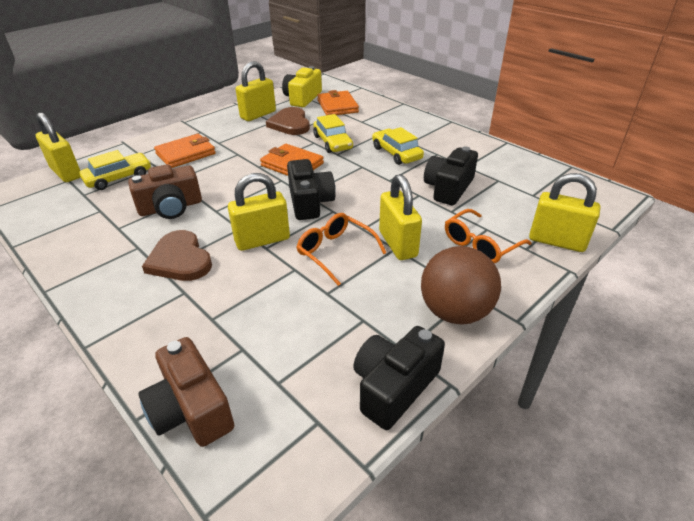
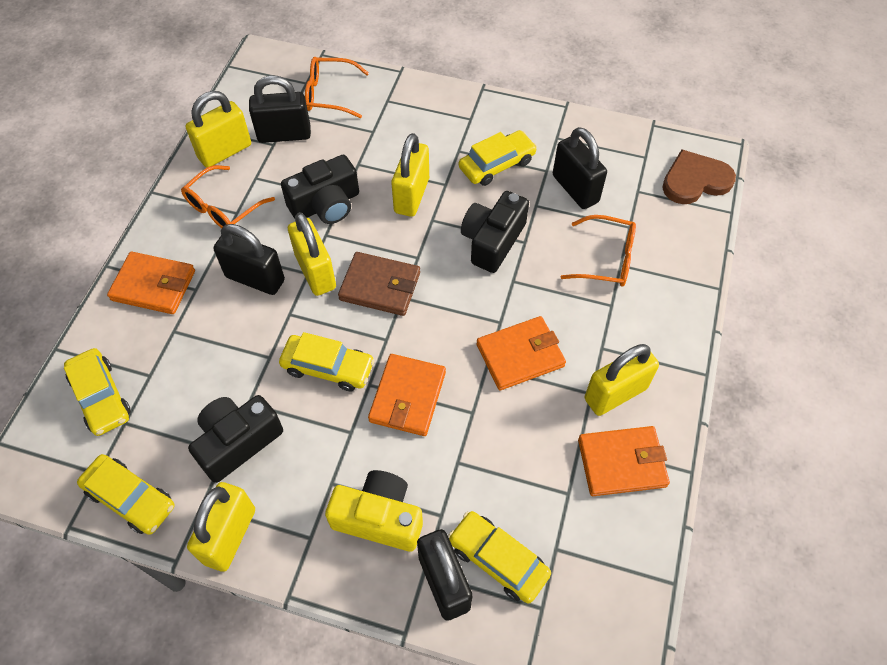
black padlock: 0 -> 4
brown ball: 1 -> 0
brown camera: 2 -> 0
brown heart: 2 -> 1
brown wallet: 0 -> 1
orange glasses: 2 -> 3
orange wallet: 3 -> 4
yellow car: 3 -> 5

